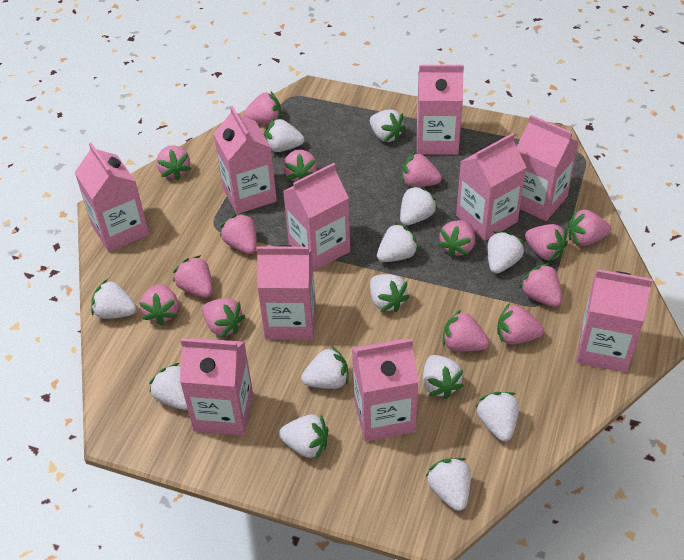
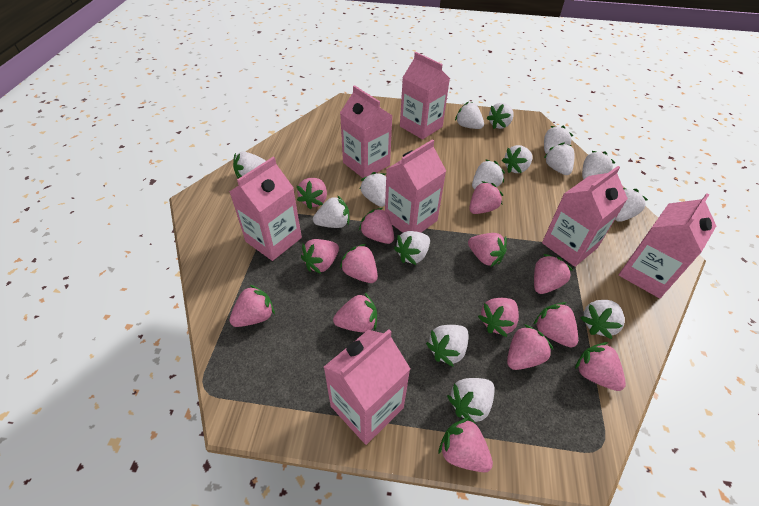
pink carton: 10 -> 7
white strawberry: 13 -> 15

